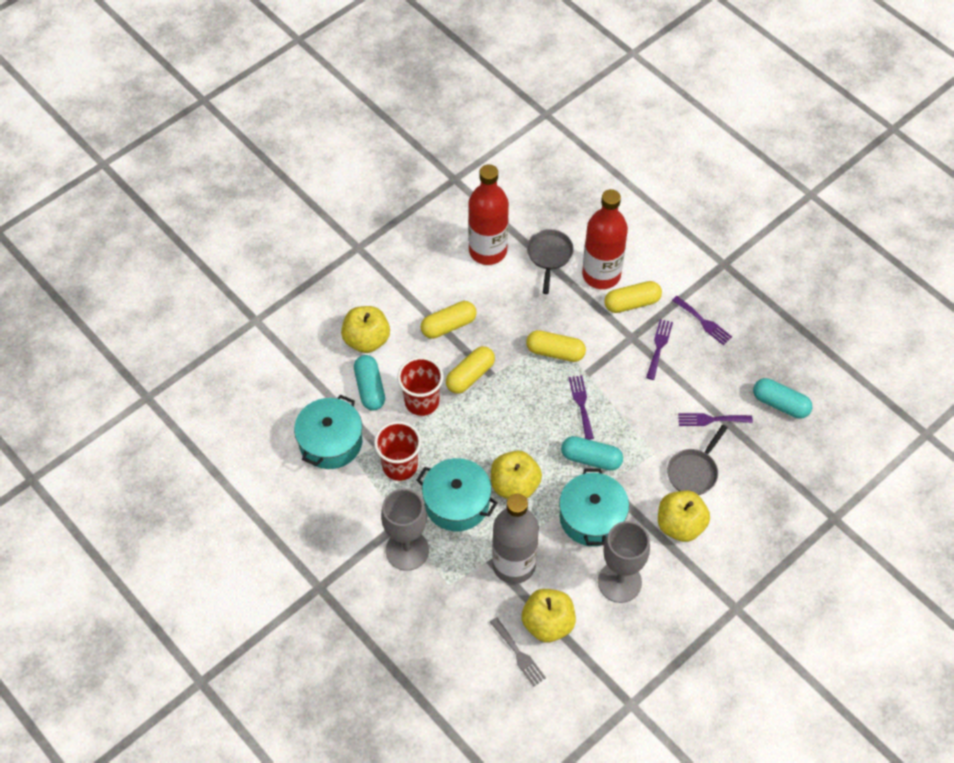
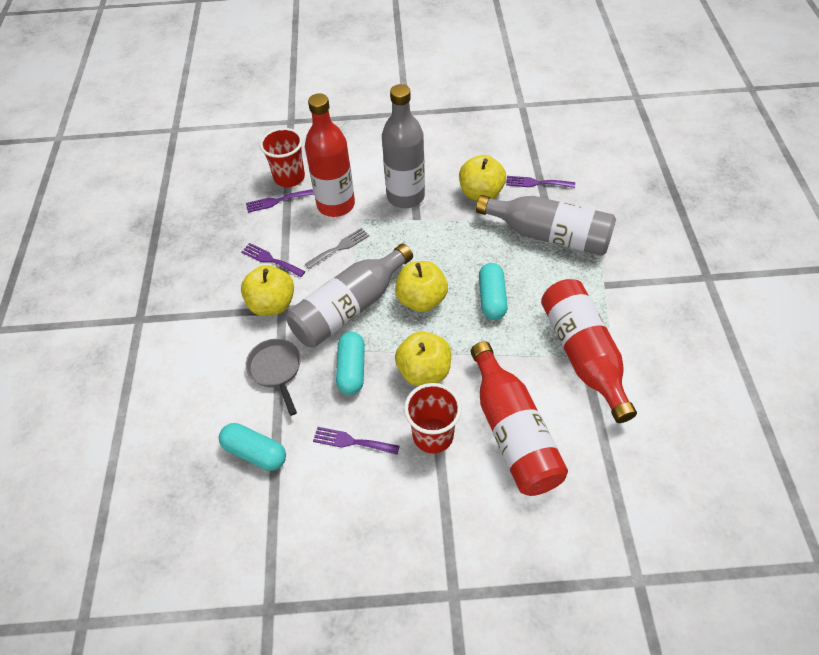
grey bottle: 1 -> 3
grey goblet: 2 -> 0
grey pan: 2 -> 1
red bottle: 2 -> 3
turquoise pot: 3 -> 0
yellow capsule: 4 -> 0

